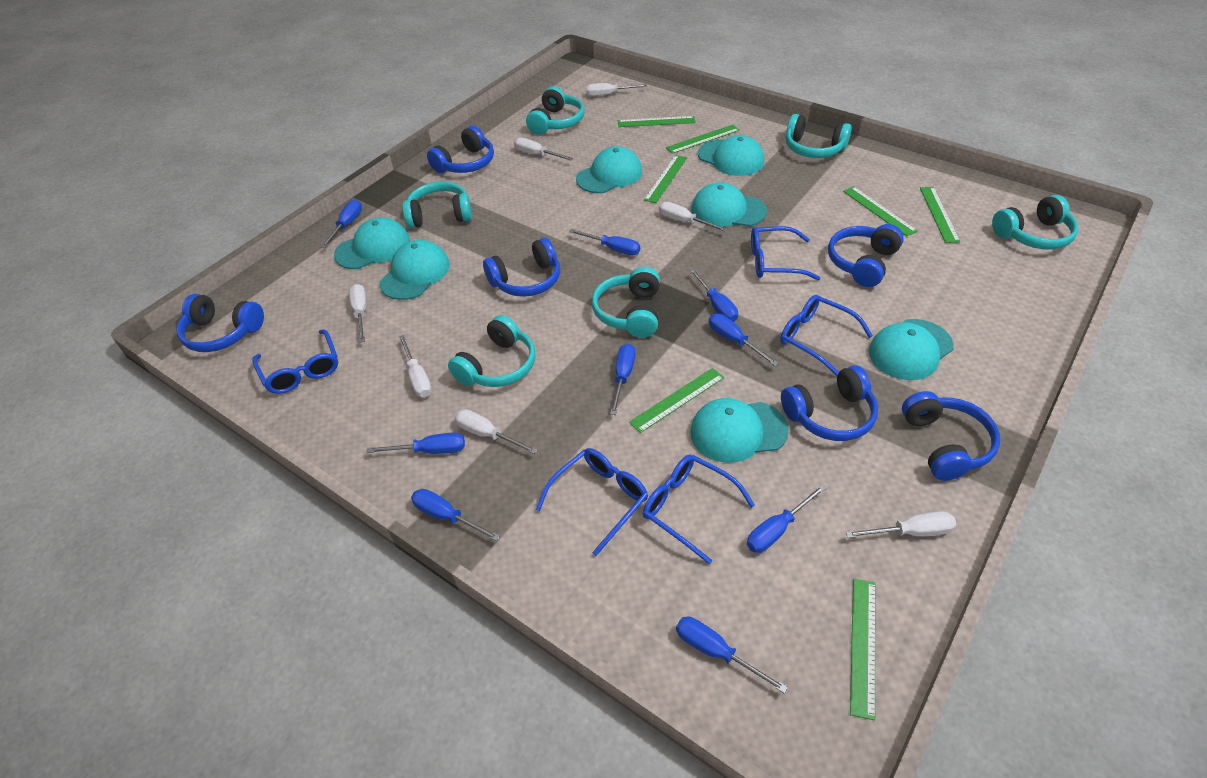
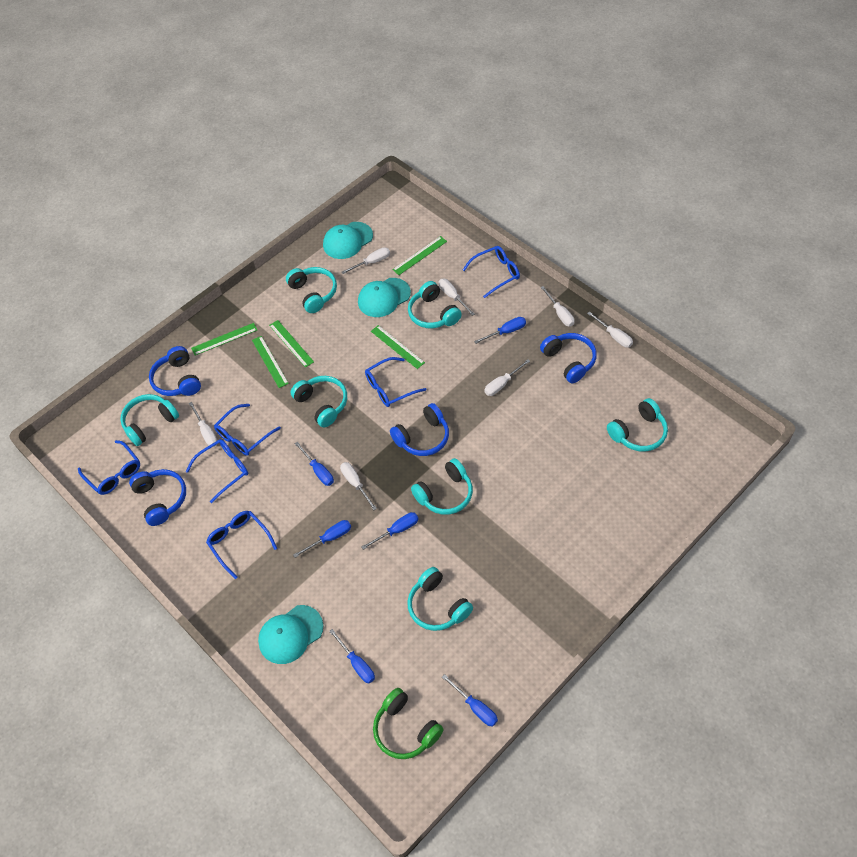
blue glasses: 5 -> 6
blue headphones: 6 -> 4
blue screwdriver: 9 -> 6
green headphones: 0 -> 1
green ruler: 7 -> 5
turquoise cap: 7 -> 3
turquoise headphones: 6 -> 7

